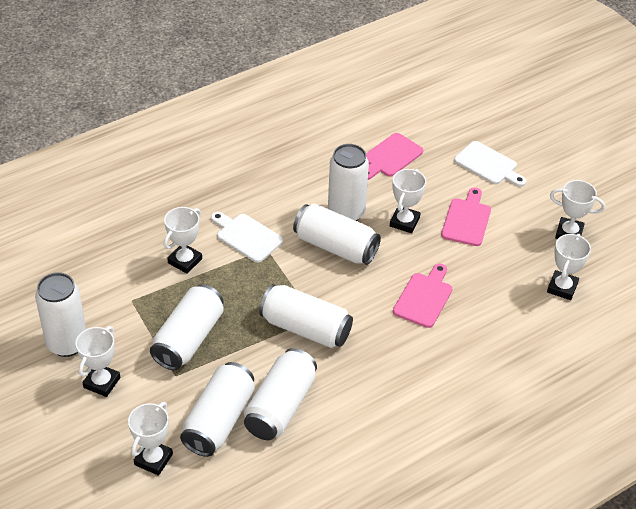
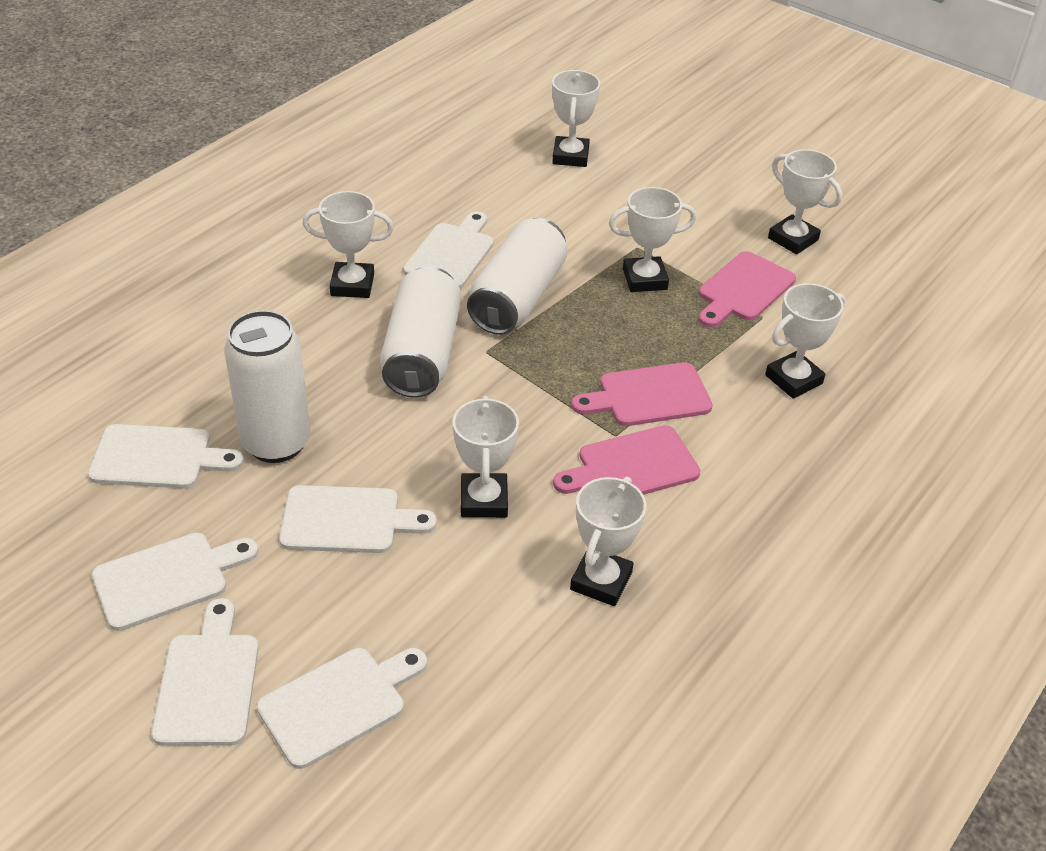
white can: 7 -> 3
white cutting board: 2 -> 6
white trophy: 6 -> 7

